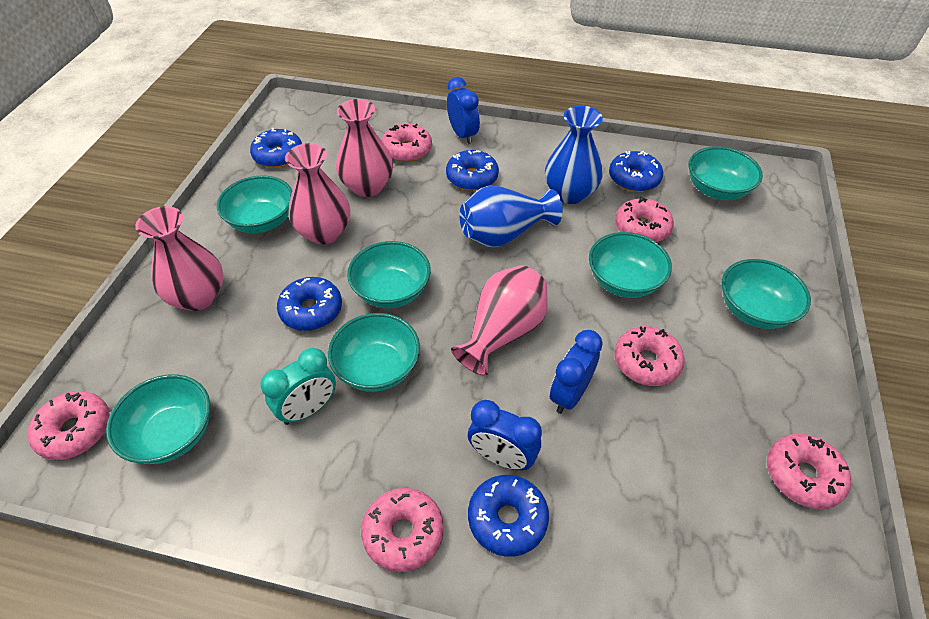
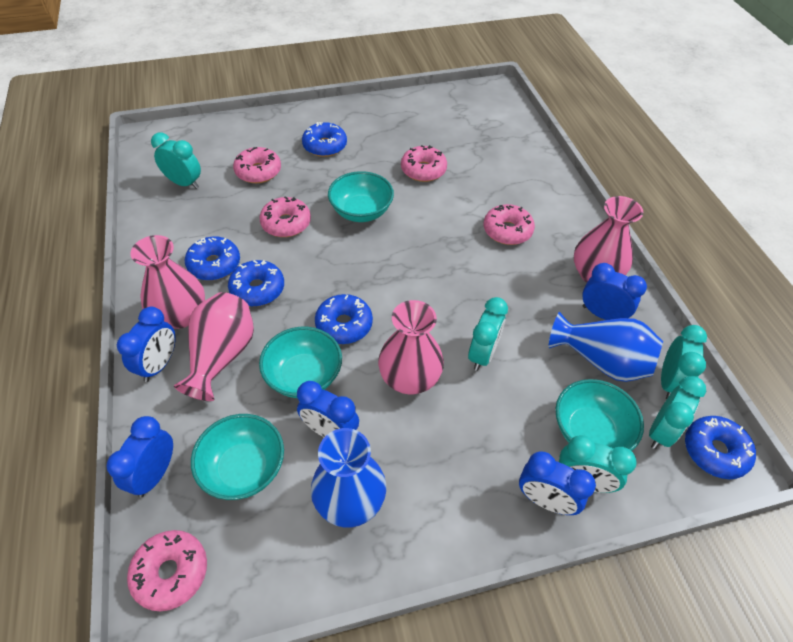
blue clock: 3 -> 5
pink donut: 6 -> 5
turquoise bowl: 7 -> 4
turquoise clock: 1 -> 5

